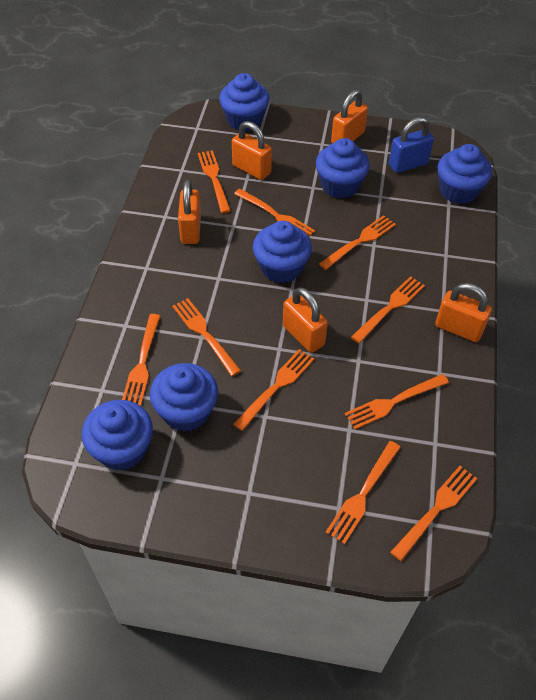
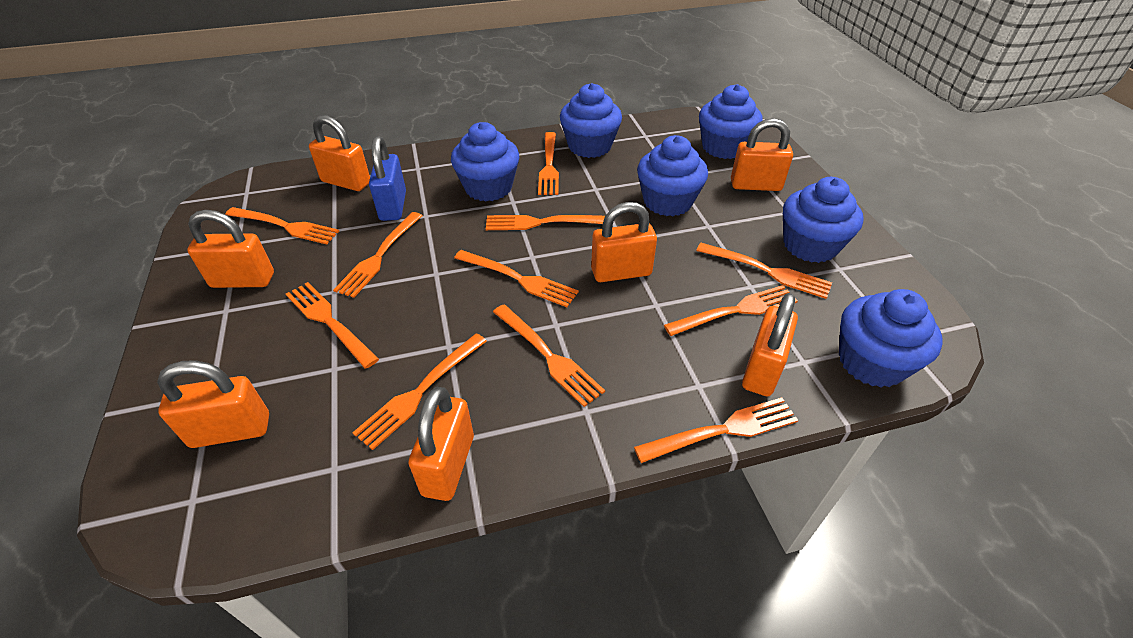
orange fork: 10 -> 11
orange padlock: 5 -> 7

